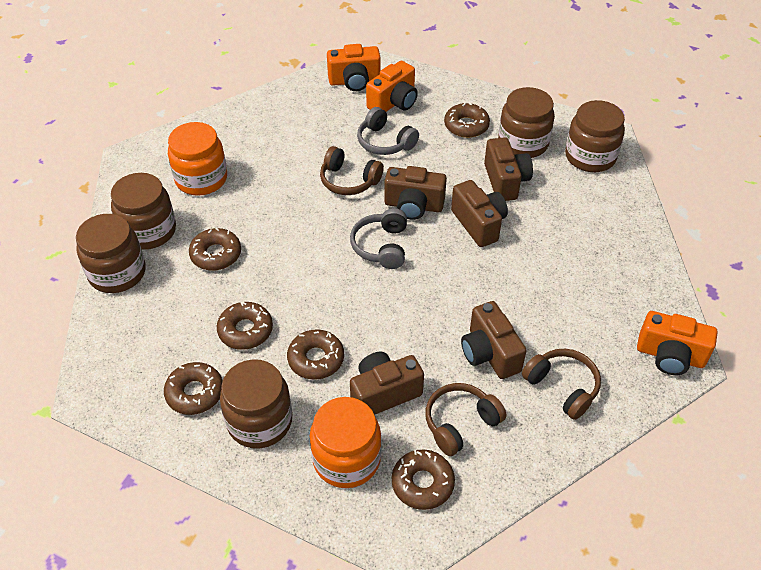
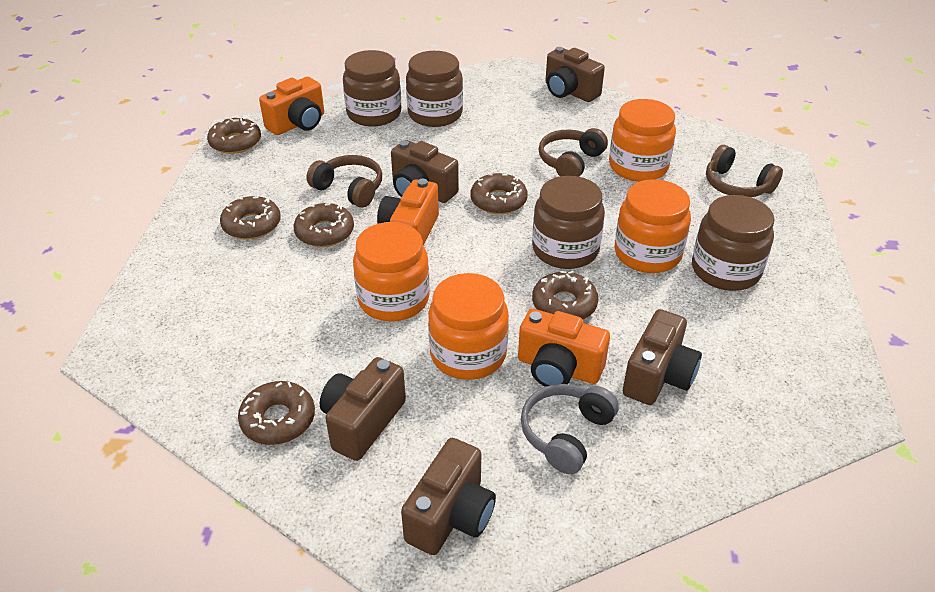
brown jar: 5 -> 4
grey headphones: 2 -> 1
orange jar: 2 -> 4

